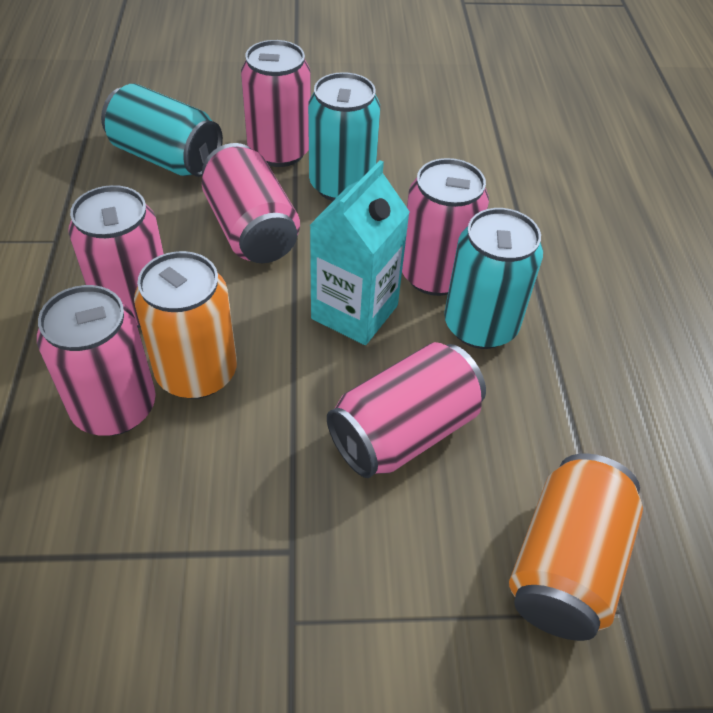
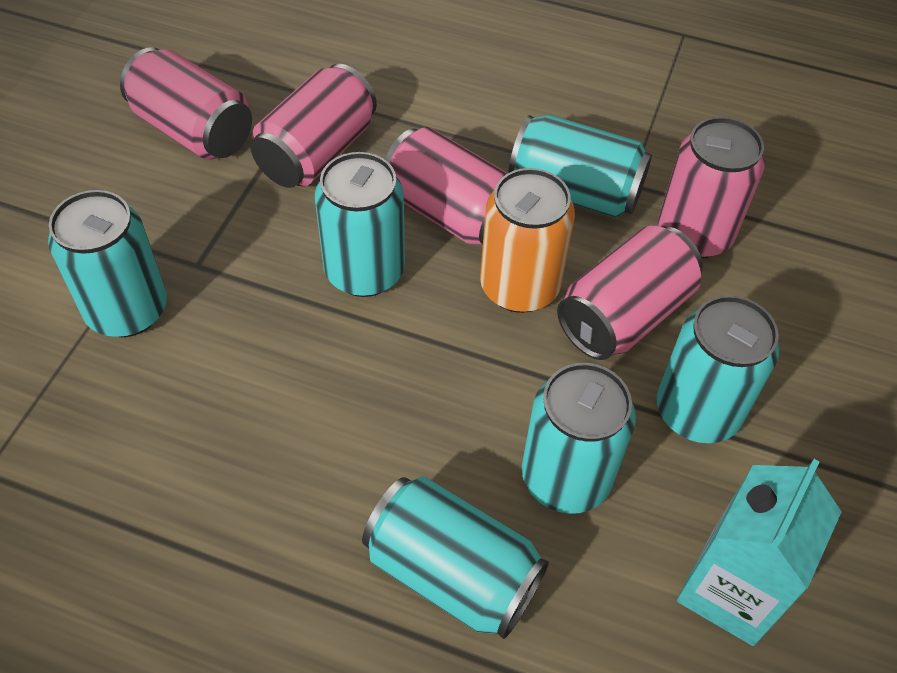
orange can: 2 -> 1
pink can: 6 -> 5
turquoise can: 3 -> 6

